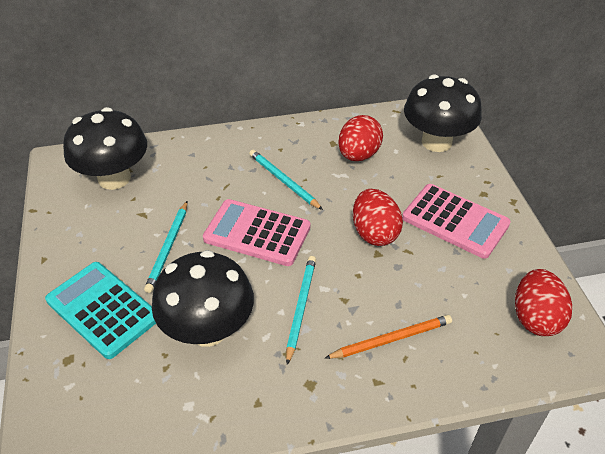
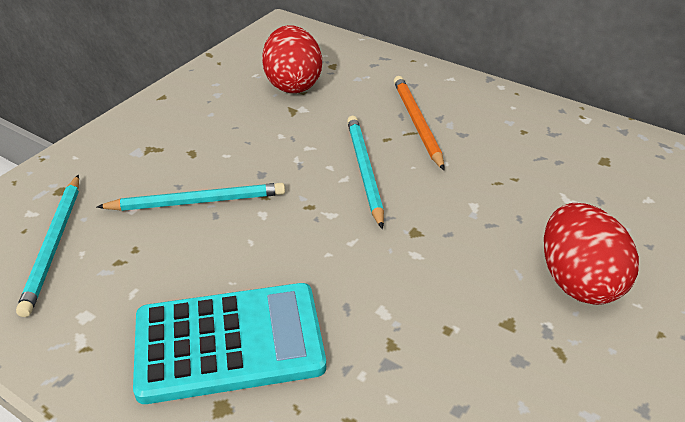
black mushroom: 3 -> 0
pink calculator: 2 -> 0
red egg: 3 -> 2

